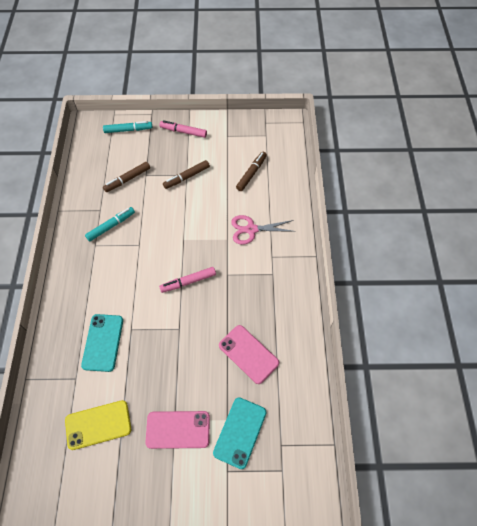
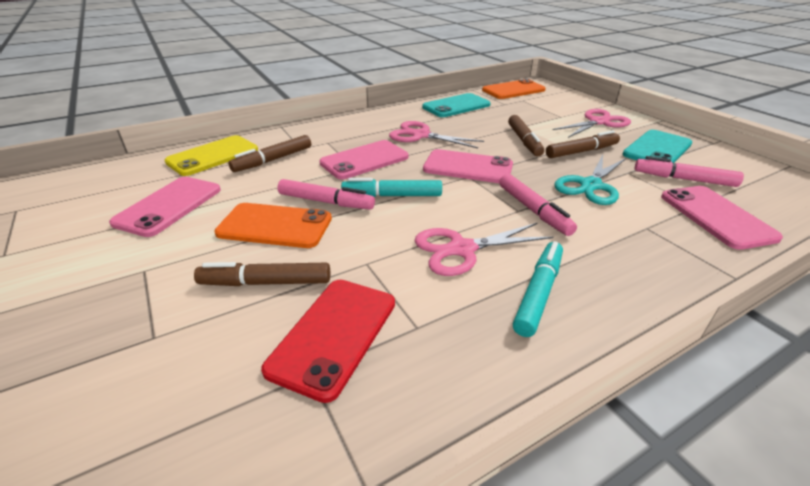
brown marker: 3 -> 4
orange phone: 0 -> 2
pink marker: 2 -> 3
pink phone: 2 -> 4
pink scissors: 1 -> 3
red phone: 0 -> 1
turquoise scissors: 0 -> 1

